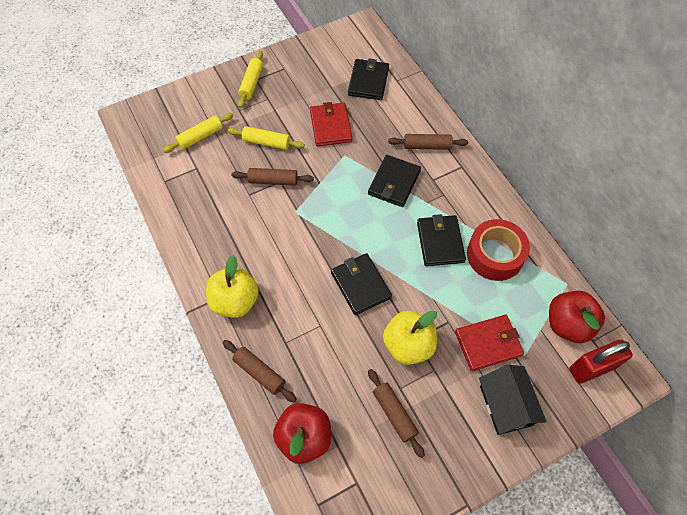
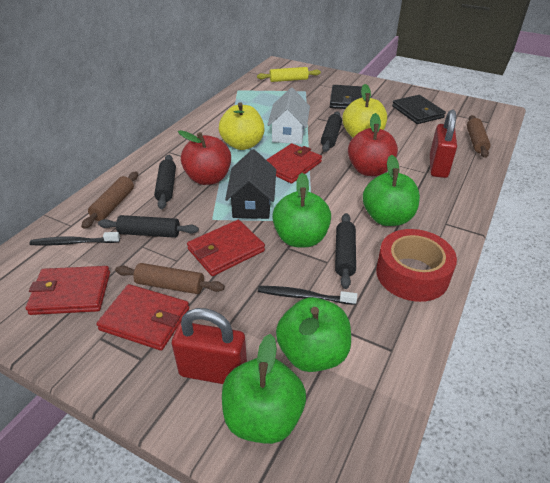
black rolling pin: 0 -> 4
black toothbrush: 0 -> 2
black wallet: 4 -> 2
brown rolling pin: 4 -> 3
green apple: 0 -> 4
red padlock: 1 -> 2
red wallet: 2 -> 4
white house: 0 -> 1
yellow rolling pin: 3 -> 1

